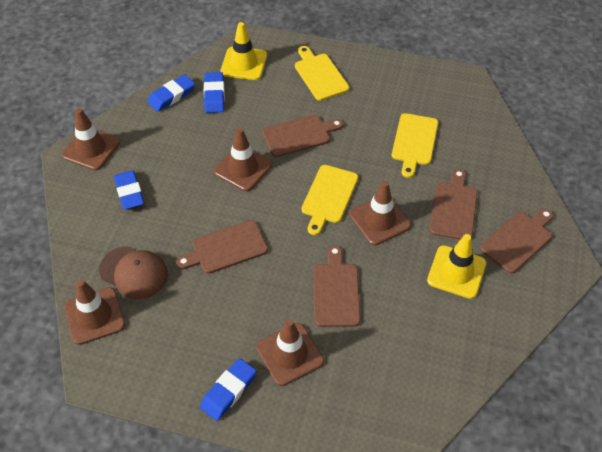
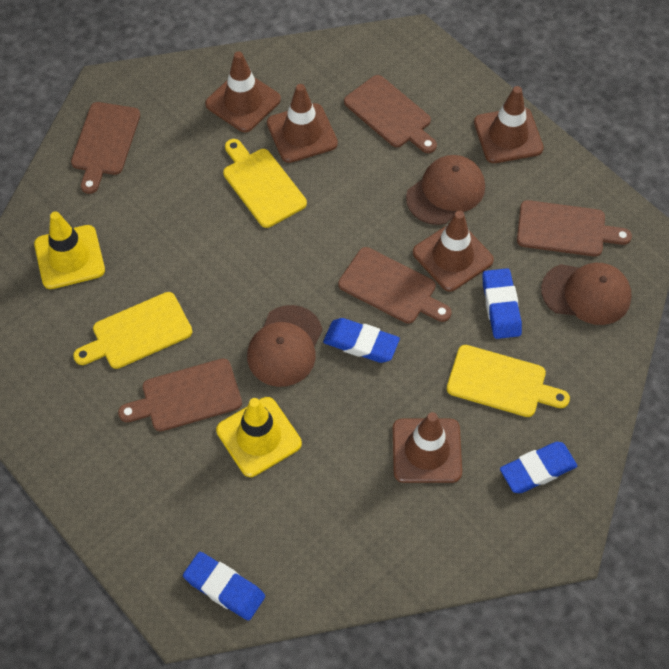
brown cap: 1 -> 3

